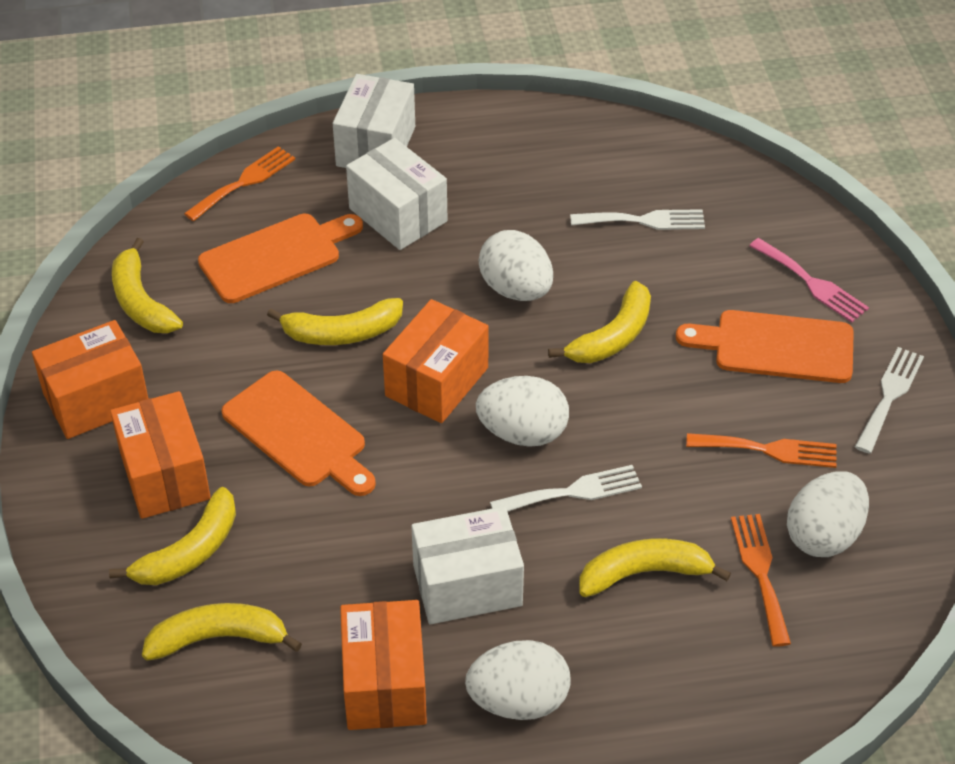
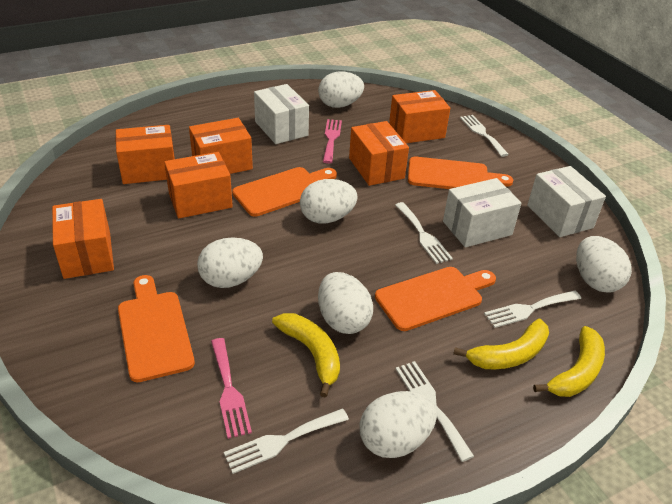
orange box: 4 -> 6
orange cutting board: 3 -> 4
orange fork: 3 -> 0
pink fork: 1 -> 2
white egg: 4 -> 6
white fork: 3 -> 5
yellow banana: 6 -> 3

